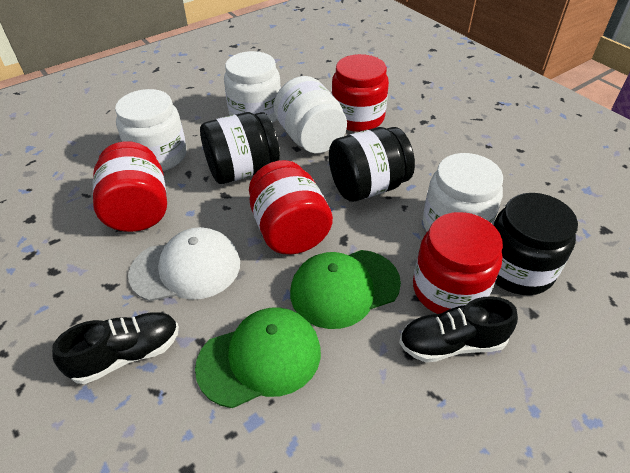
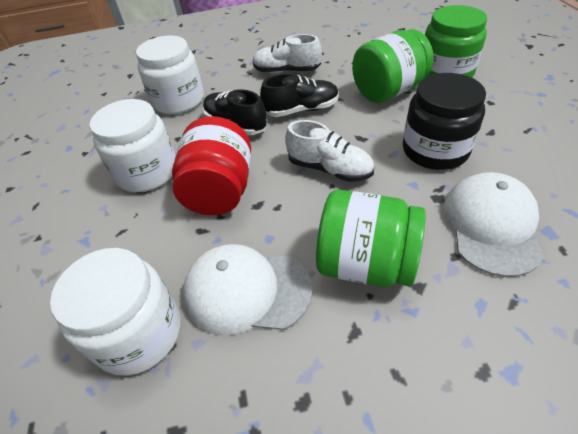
black jar: 3 -> 1
green cap: 2 -> 0
green jar: 0 -> 3
red jar: 4 -> 1
white cap: 1 -> 2
white jar: 4 -> 3
white shoe: 0 -> 2

